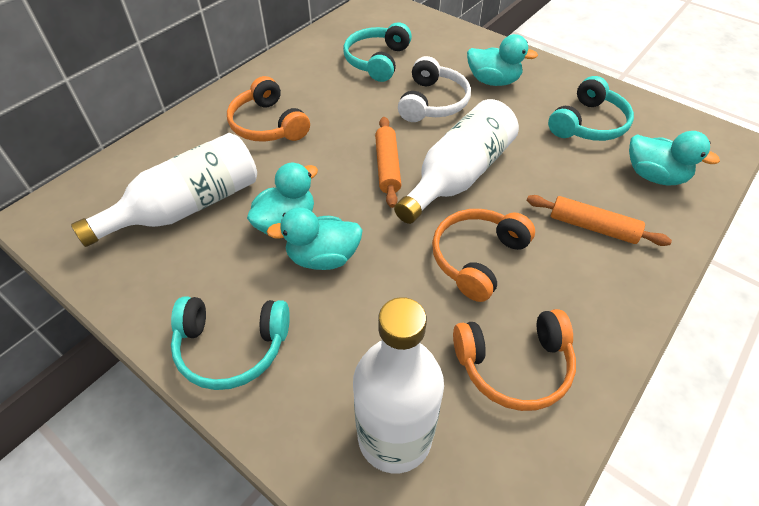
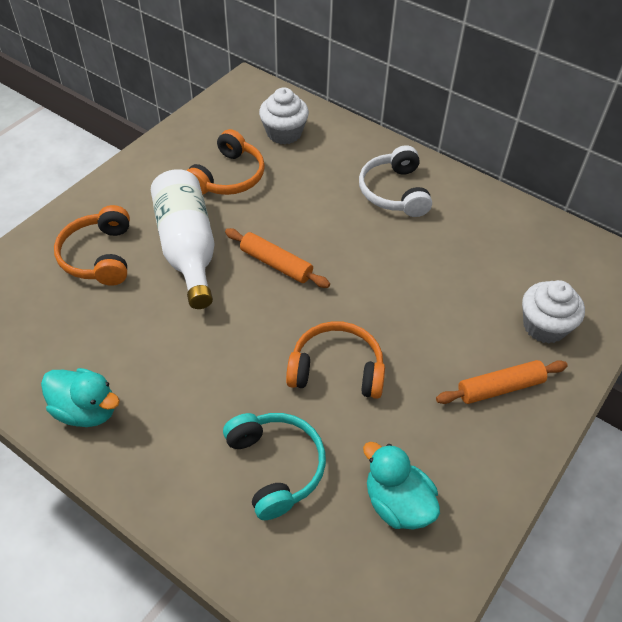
turquoise duck: 4 -> 2
turquoise headphones: 3 -> 1
white bottle: 3 -> 1
white cupcake: 0 -> 2

